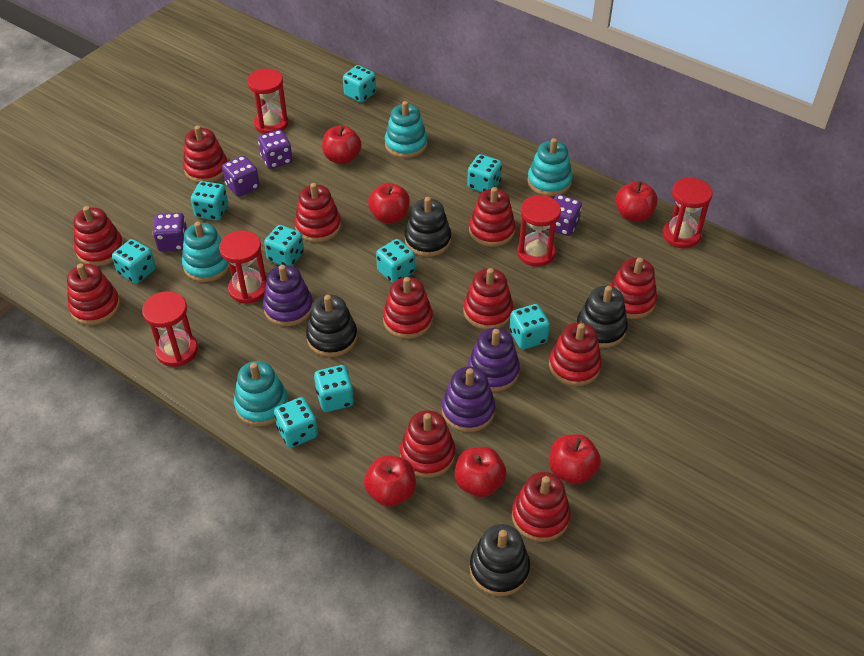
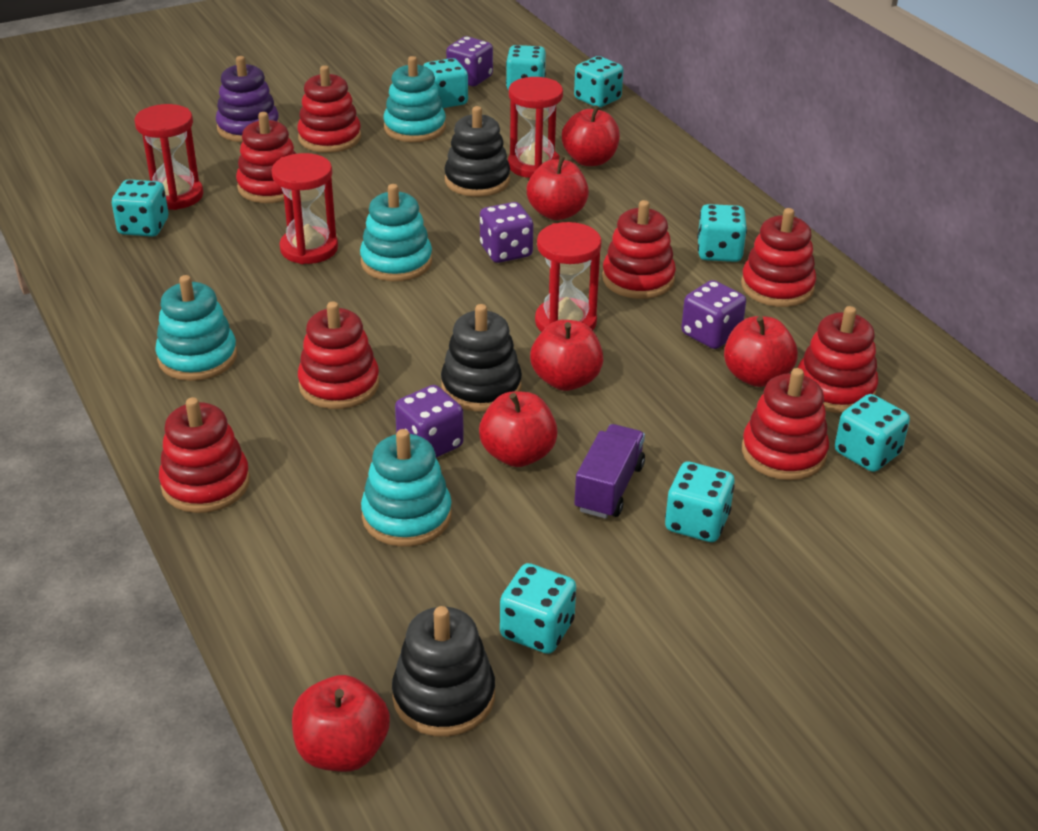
black stacking toy: 4 -> 3
purple stacking toy: 3 -> 1
purple truck: 0 -> 1
red hourglass: 5 -> 4
red stacking toy: 11 -> 8
turquoise dice: 9 -> 8

